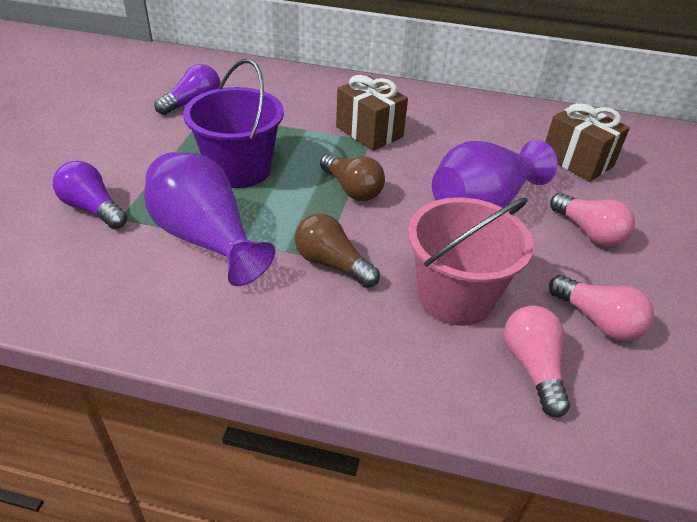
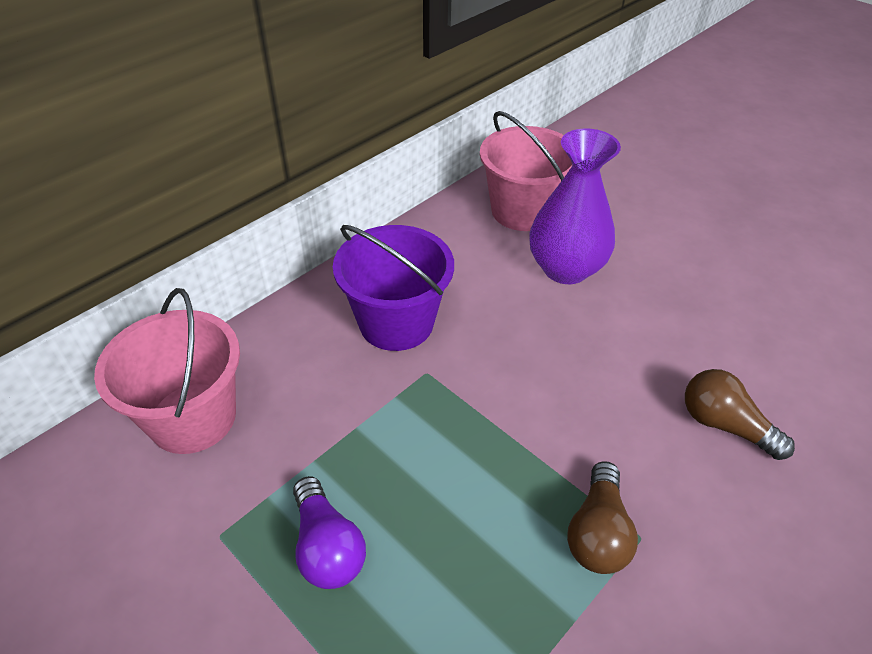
brown gift: 2 -> 0
pink bucket: 1 -> 2
pink light bulb: 3 -> 0
purple light bulb: 2 -> 1
purple vase: 2 -> 1

